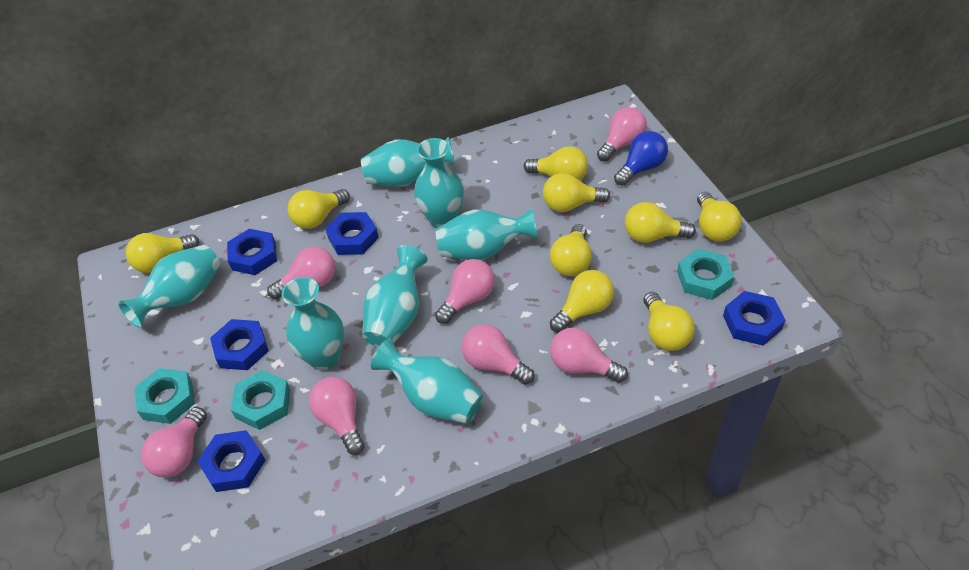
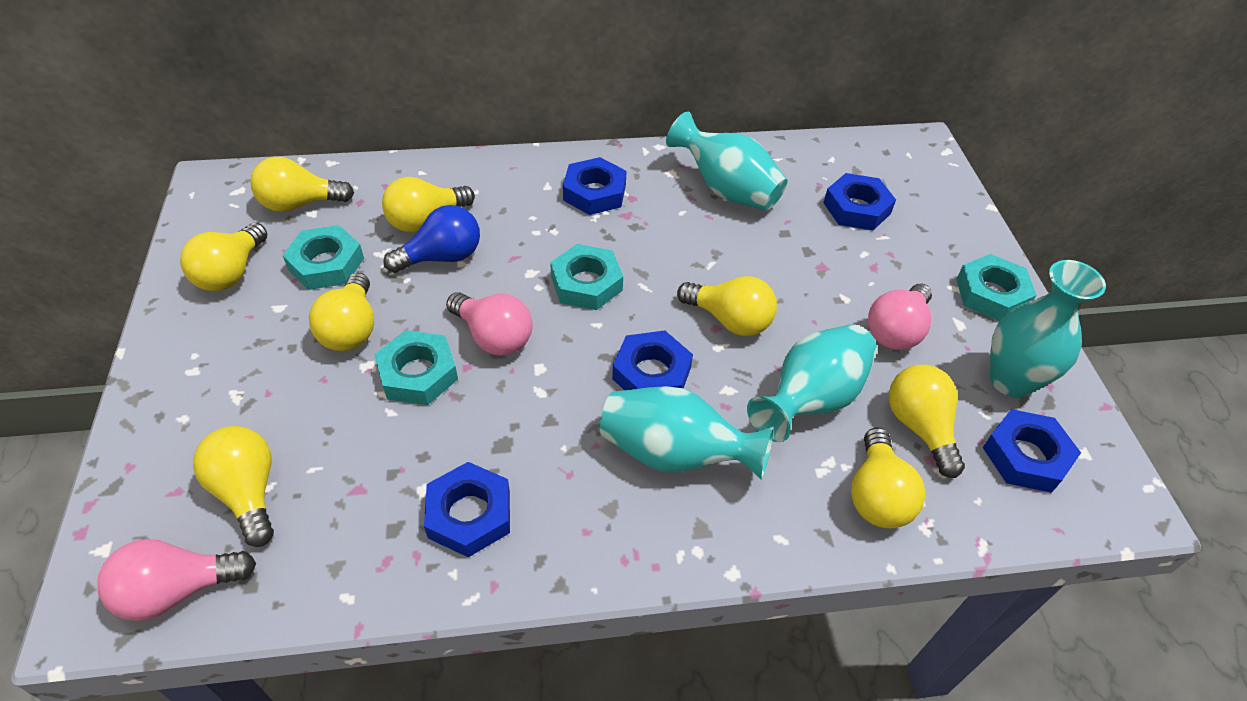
pink light bulb: 7 -> 3
turquoise nut: 3 -> 4
turquoise vase: 7 -> 4
yellow light bulb: 9 -> 8

